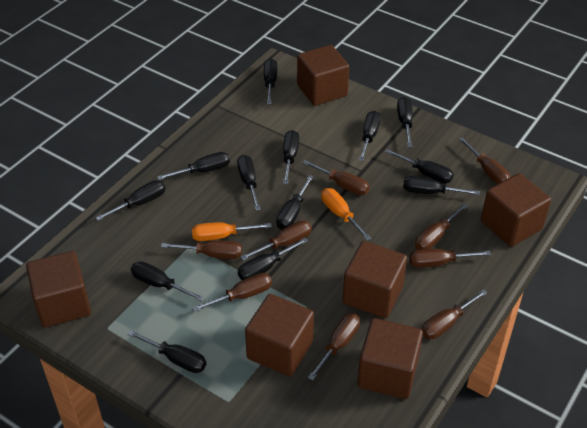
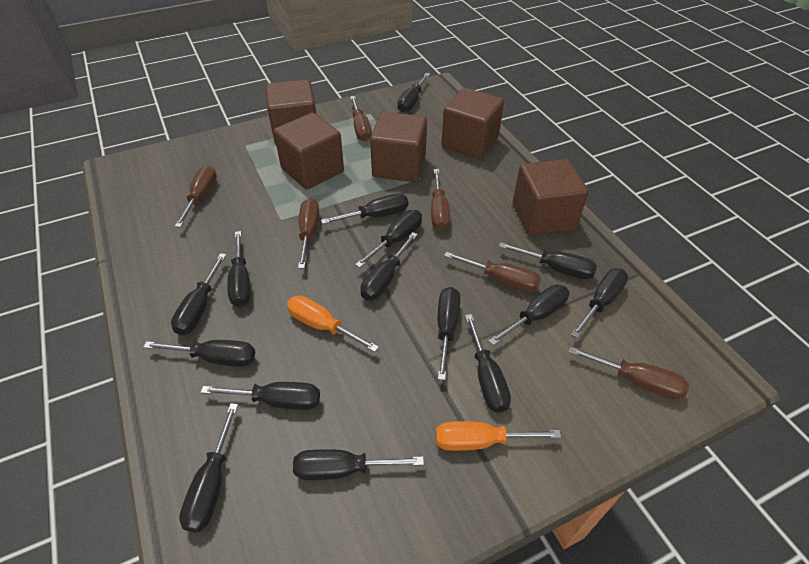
black screwdriver: 13 -> 15
brown cube: 6 -> 5
brown screwdriver: 9 -> 6

